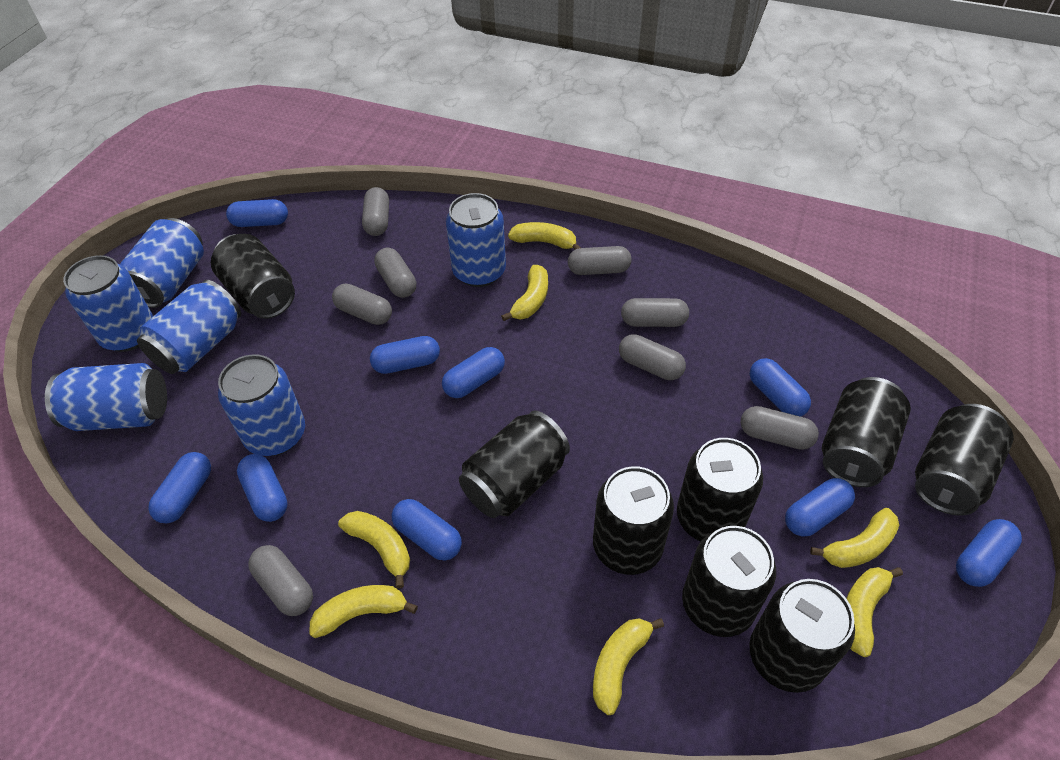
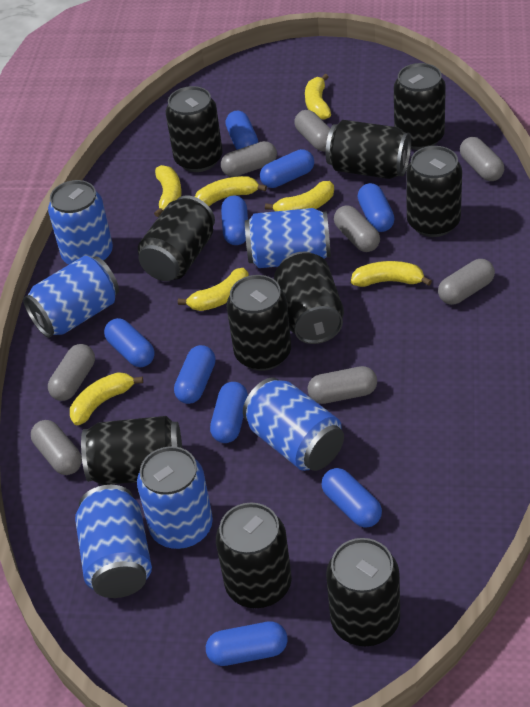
black can: 8 -> 10

